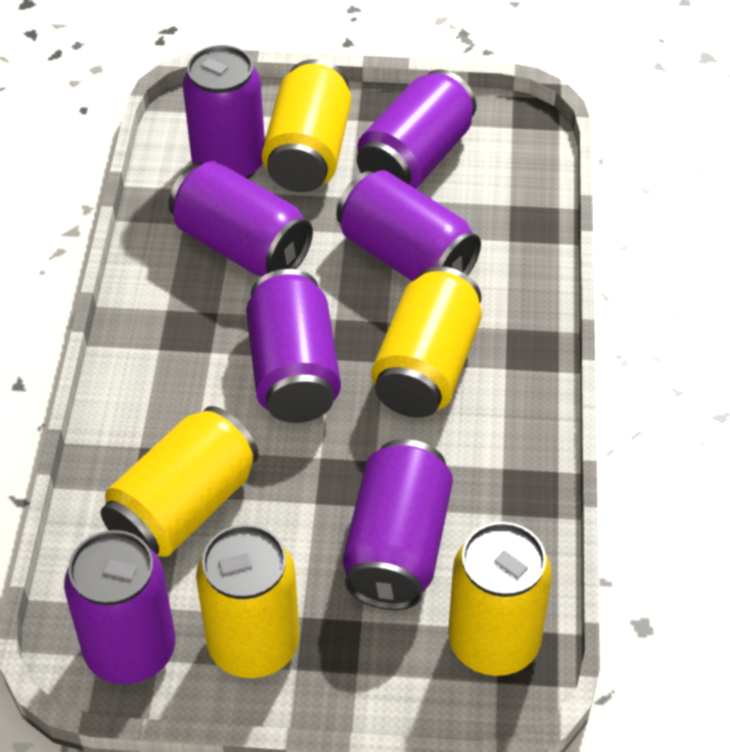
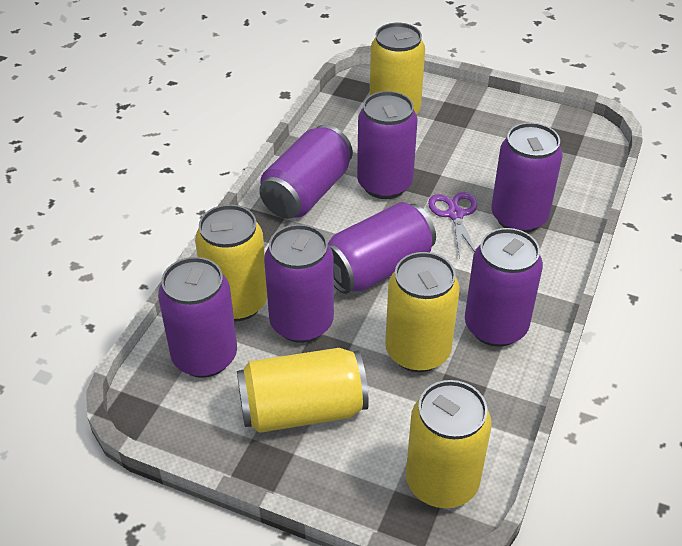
purple scissors: 0 -> 1

